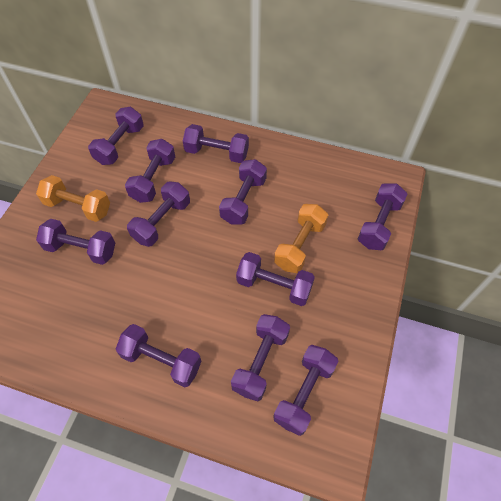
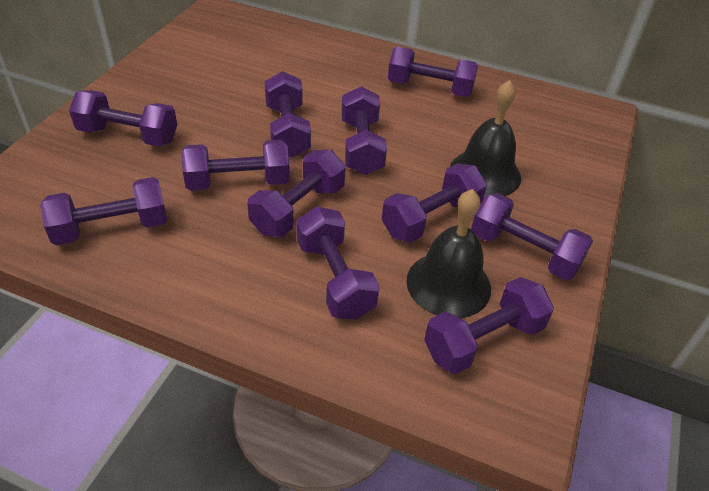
black bell: 0 -> 2
orange dumbbell: 2 -> 0

